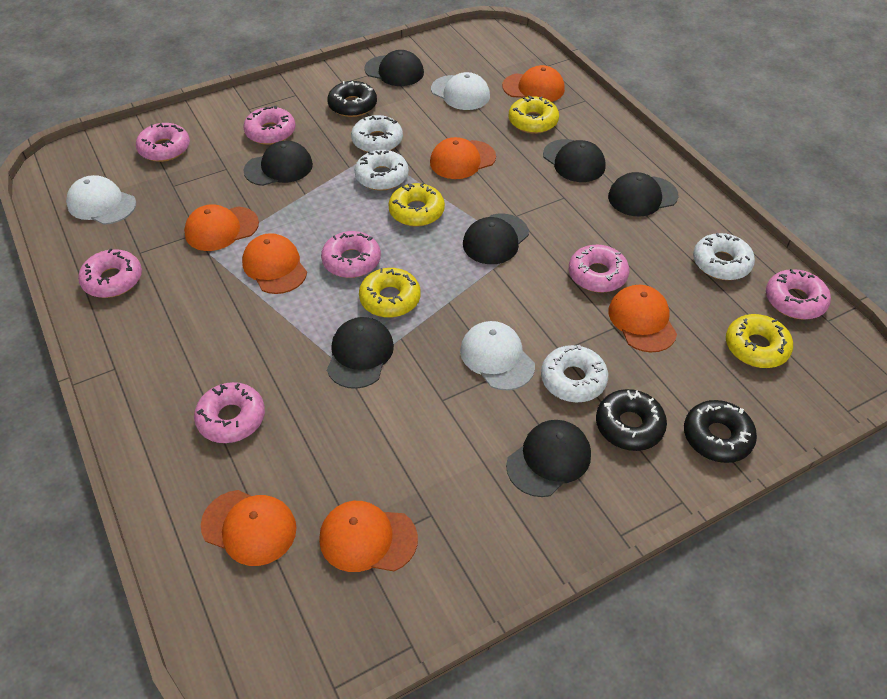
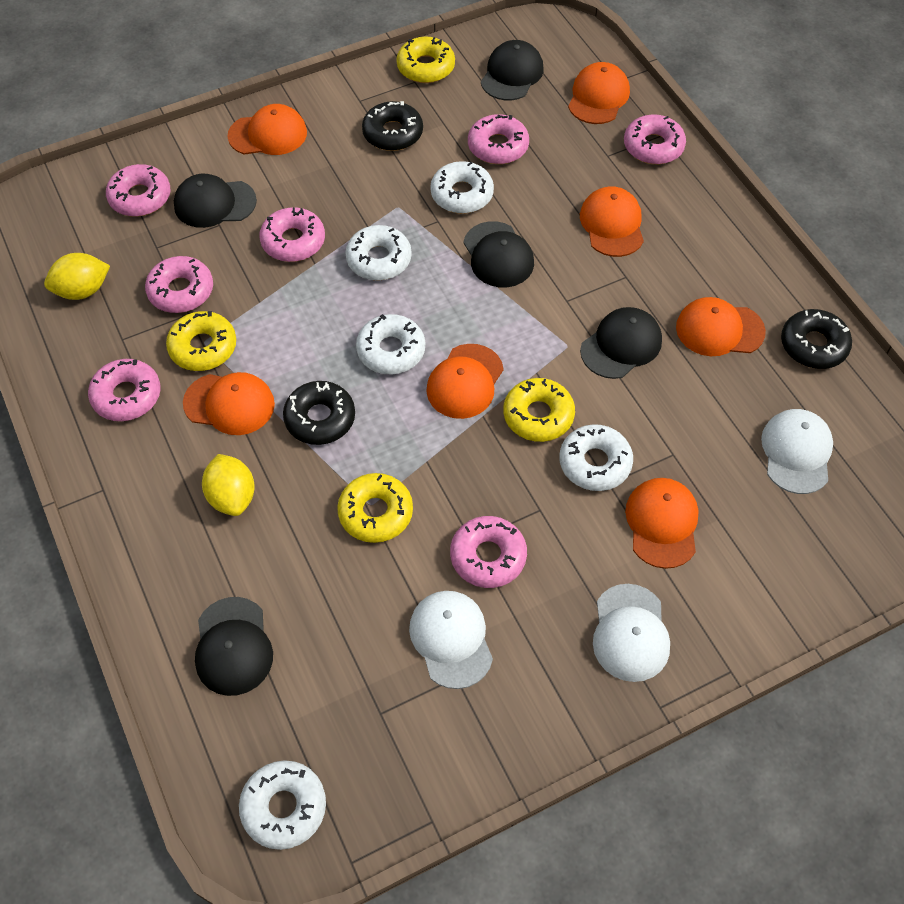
black cap: 7 -> 5
white donut: 4 -> 5
yellow lemon: 0 -> 2

